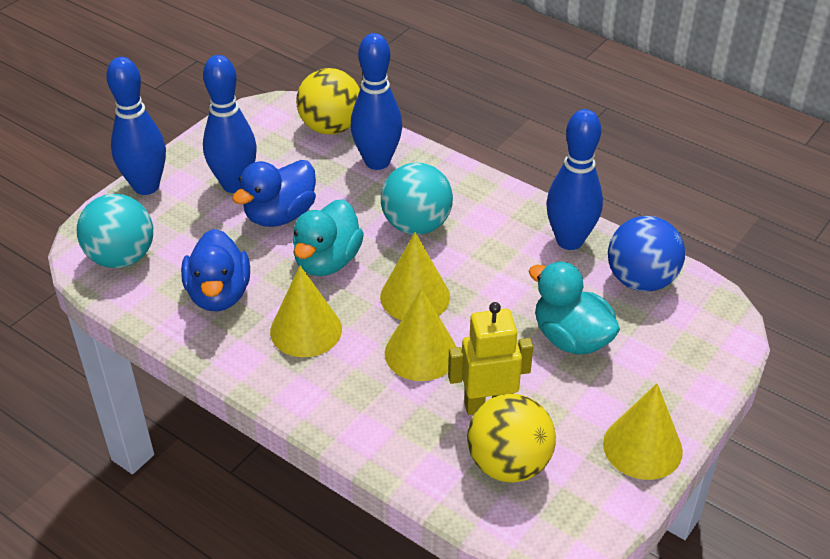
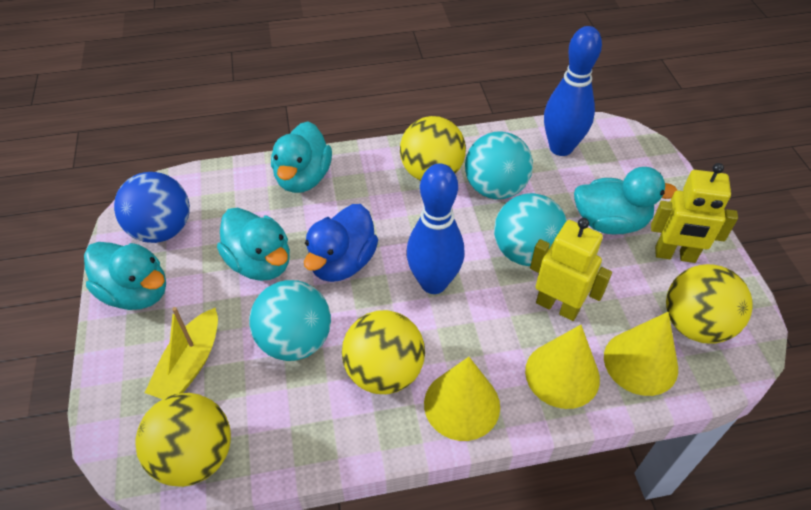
blue bowling pin: 4 -> 2
blue duck: 2 -> 1
turquoise ball: 2 -> 3
turquoise duck: 2 -> 4
yellow ball: 2 -> 4
yellow boat: 0 -> 1
yellow cone: 4 -> 3
yellow robot: 1 -> 2

